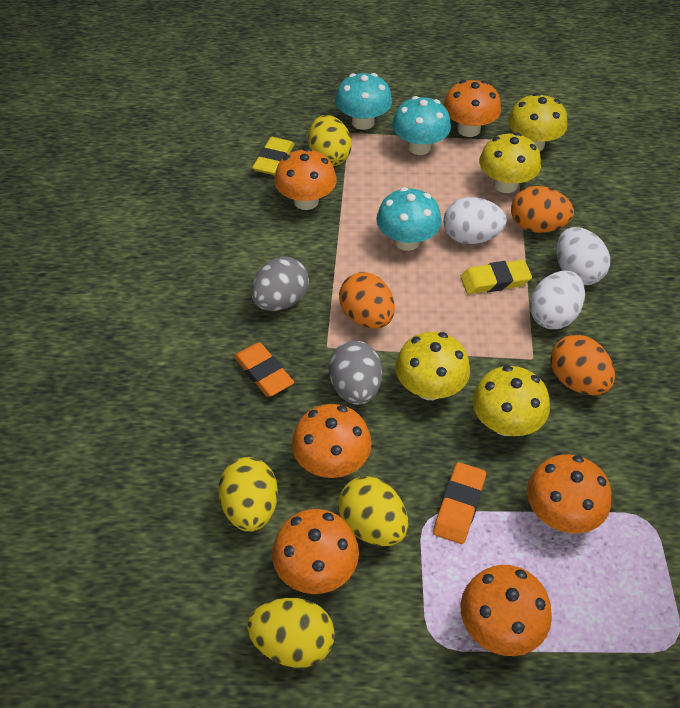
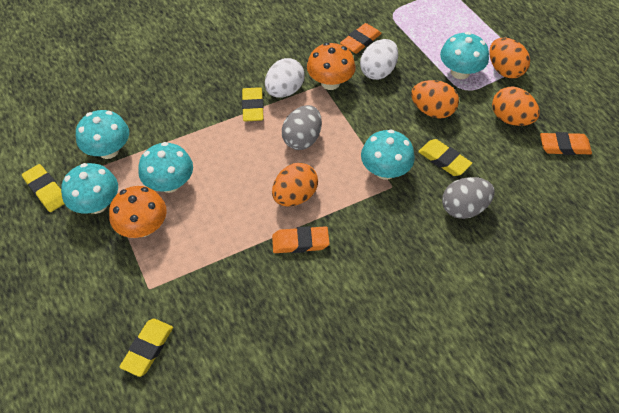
orange egg: 3 -> 4
orange eraser: 2 -> 3
orange mushroom: 6 -> 2
turquoise mushroom: 3 -> 5
white egg: 3 -> 2
yellow egg: 4 -> 0
yellow eraser: 2 -> 4
yellow mushroom: 4 -> 0

